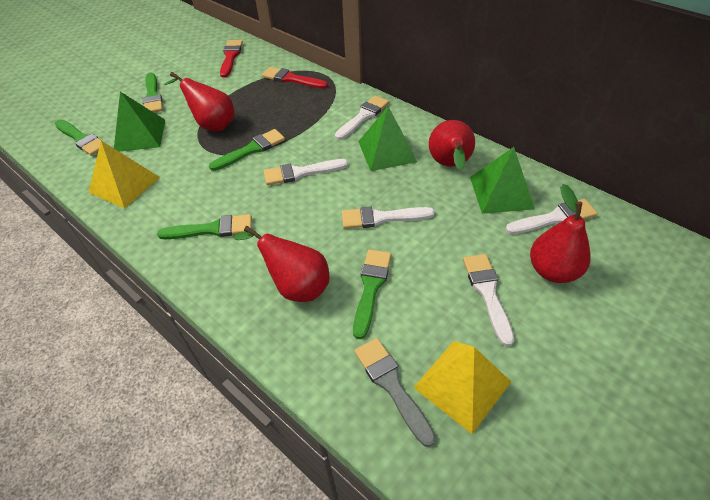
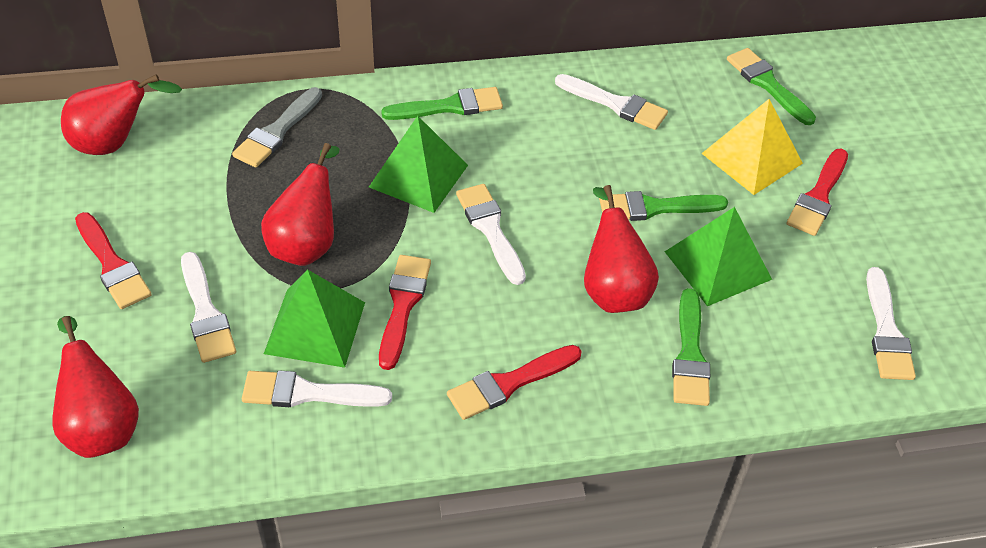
green brush: 5 -> 4
red brush: 2 -> 4
yellow pyramid: 2 -> 1

